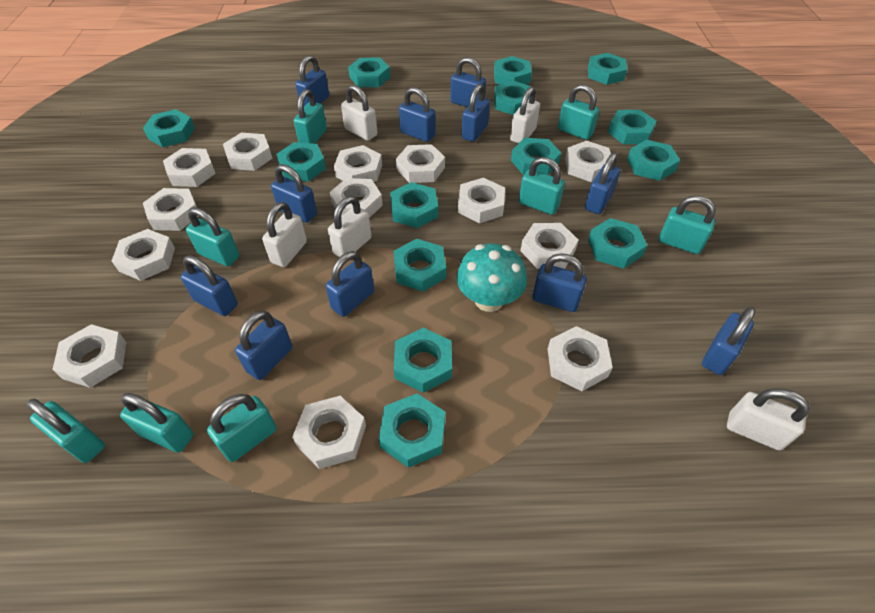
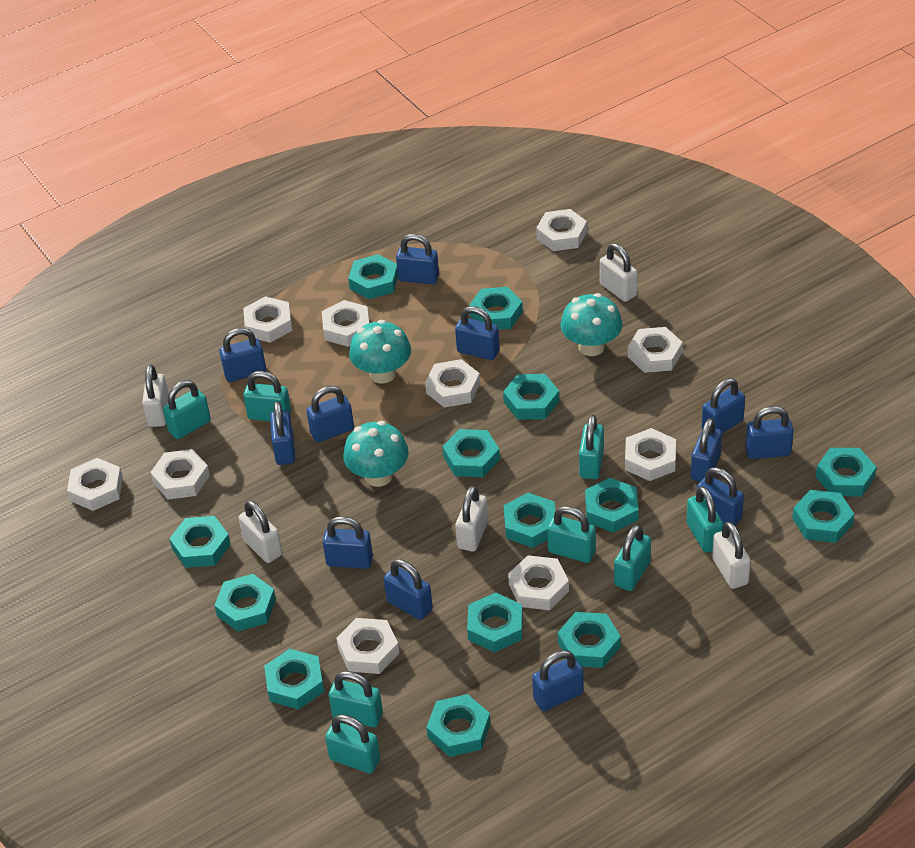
blue padlock: 11 -> 12
turquoise mushroom: 1 -> 3
white nut: 13 -> 10

